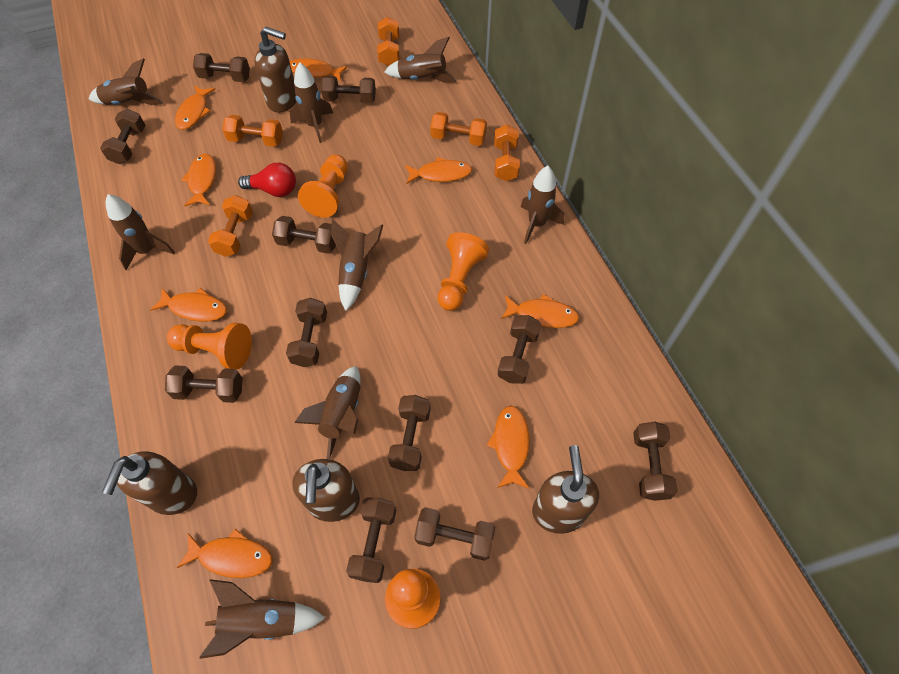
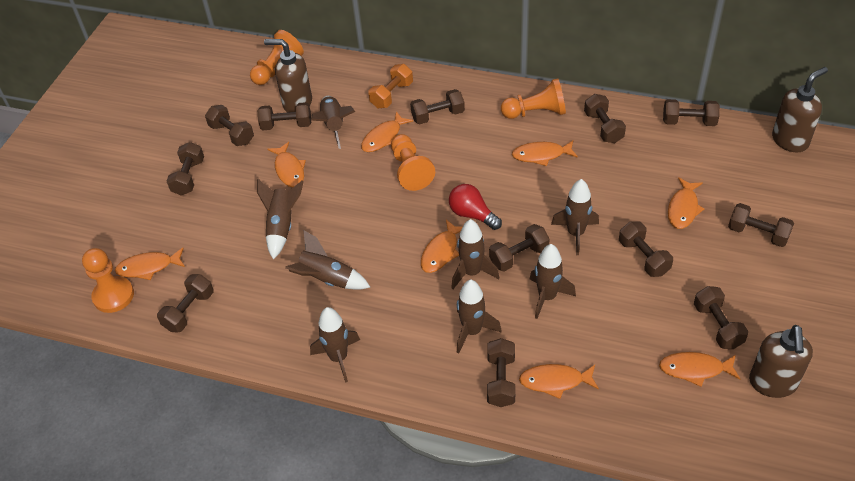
brown dumbbell: 11 -> 12
brown soap dispenser: 4 -> 3
orange dumbbell: 5 -> 1

